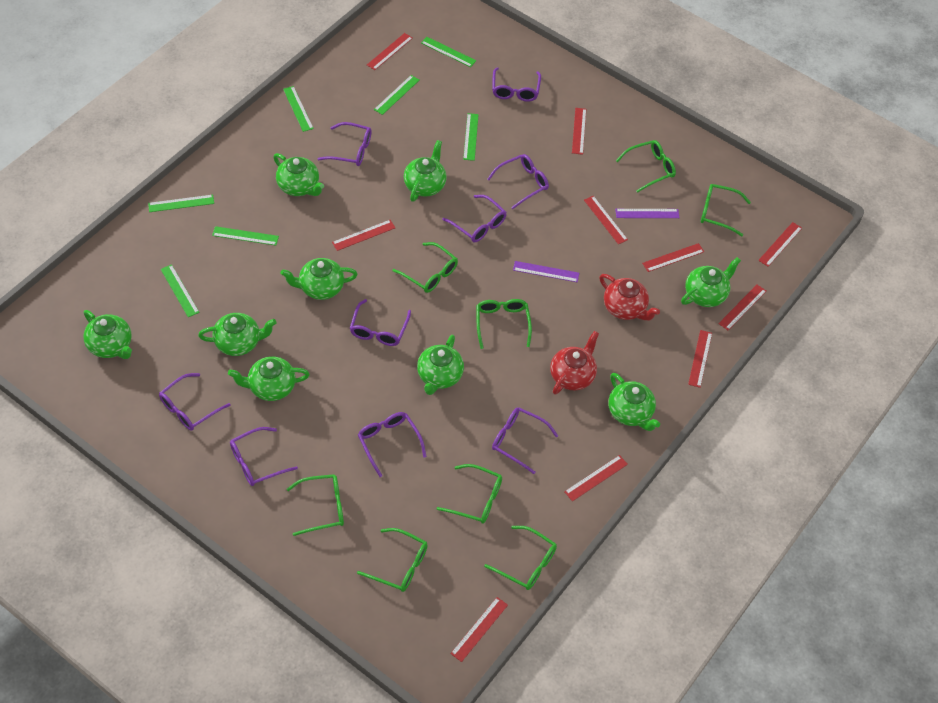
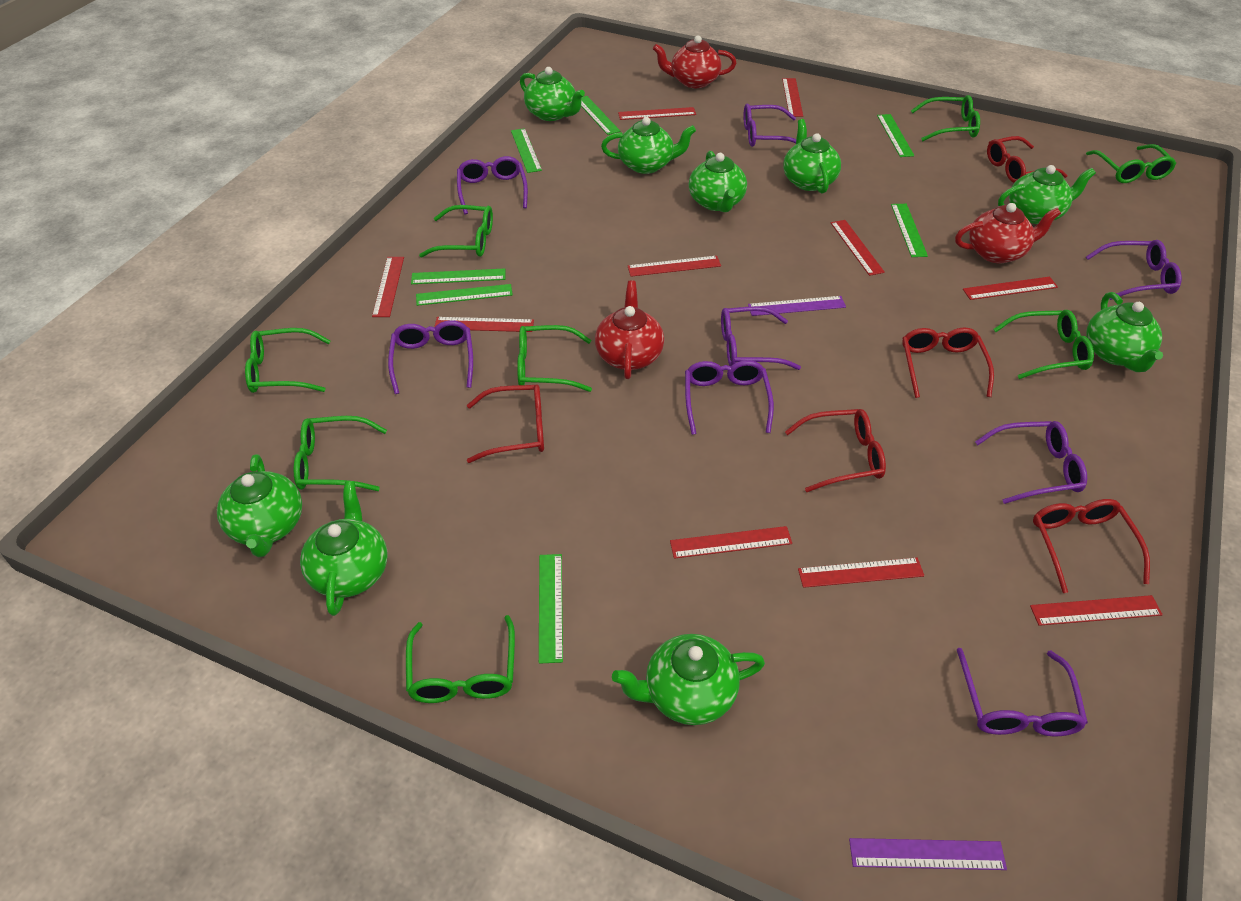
purple glasses: 9 -> 8
red glasses: 0 -> 5
red teapot: 2 -> 3

